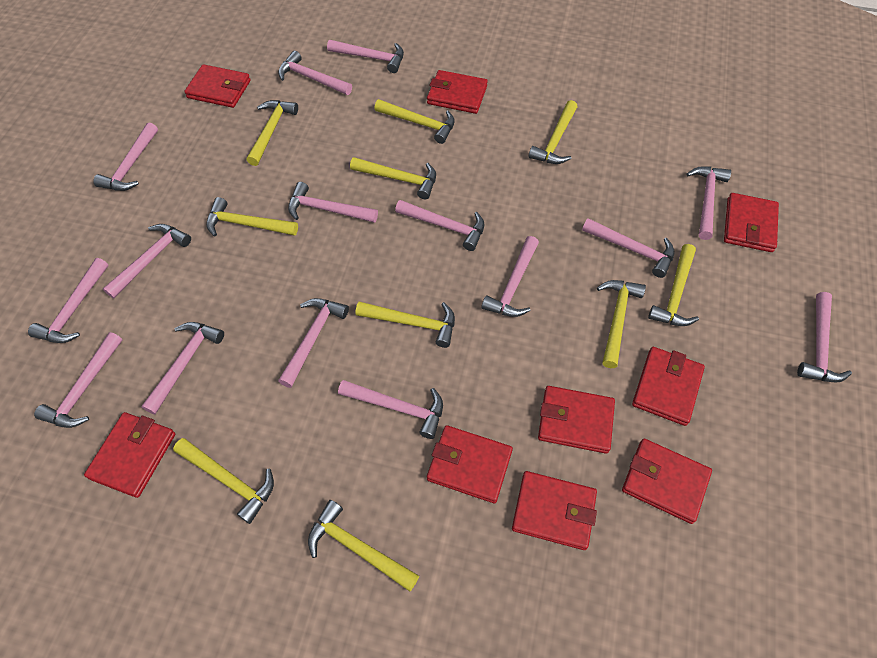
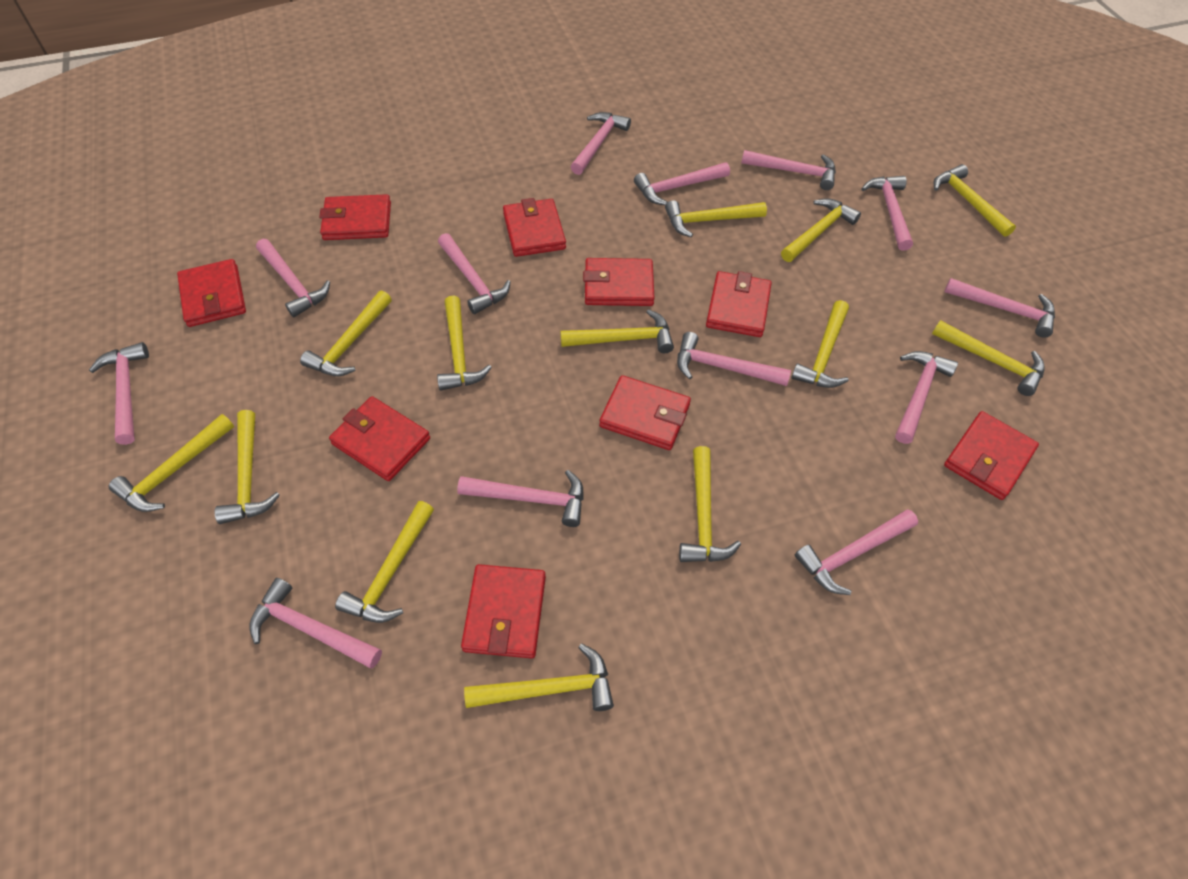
pink hammer: 15 -> 13
yellow hammer: 10 -> 13

